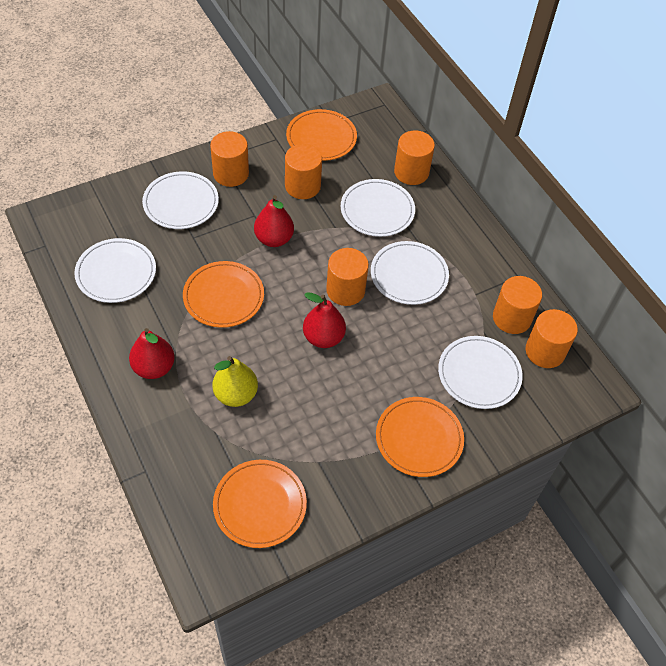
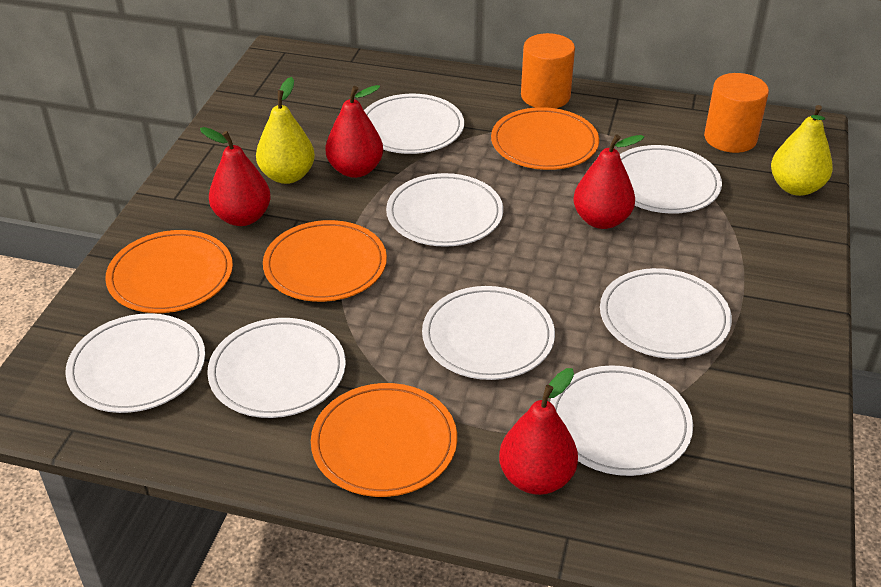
orange cylinder: 6 -> 2
red pear: 3 -> 4
white plate: 5 -> 8
yellow pear: 1 -> 2

